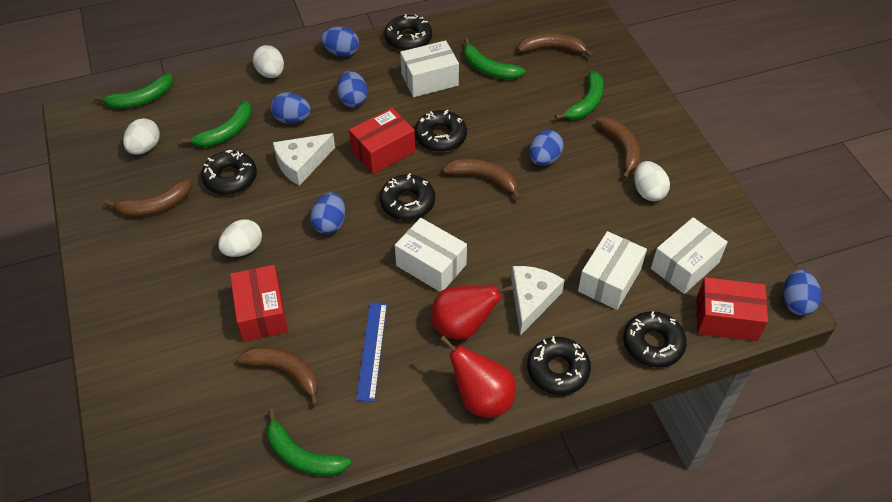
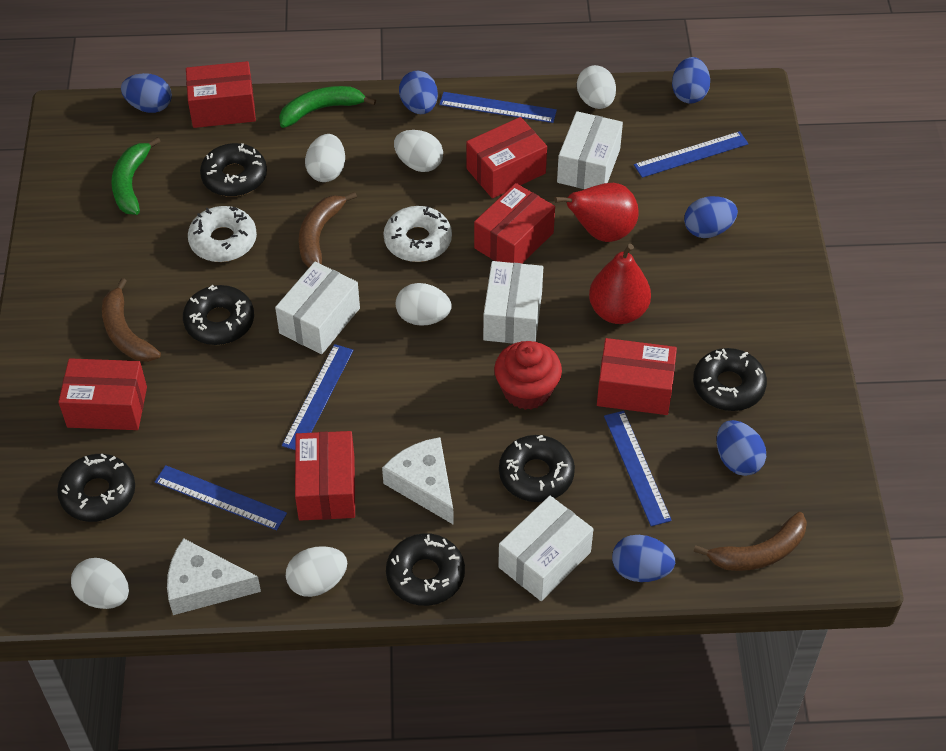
blue ruler: 1 -> 5
brown banana: 5 -> 3
green banana: 5 -> 2
red box: 3 -> 6
red cupcake: 0 -> 1
white donut: 0 -> 2
white egg: 4 -> 6

